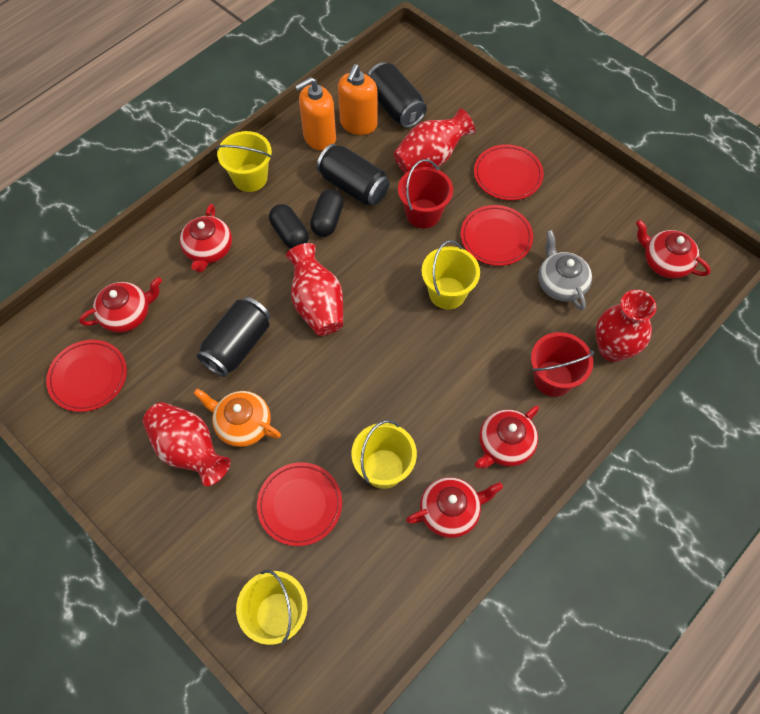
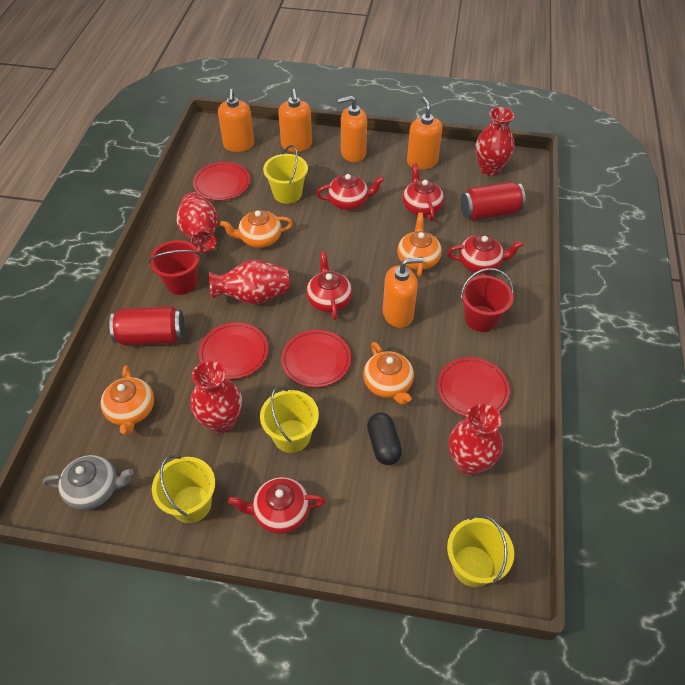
black can: 3 -> 0
black capsule: 2 -> 1
orange soap dispenser: 2 -> 5
orange teapot: 1 -> 4
red can: 0 -> 2
red vase: 4 -> 5

